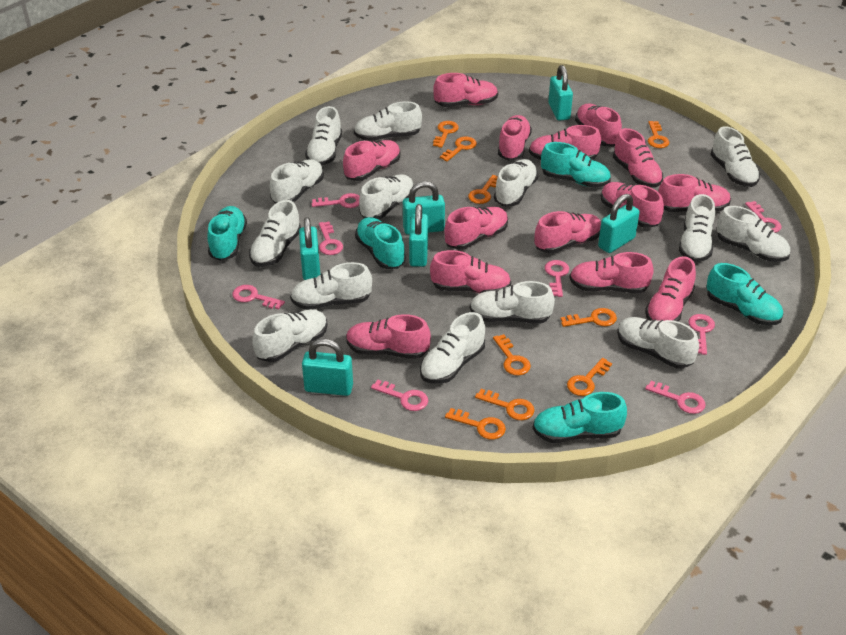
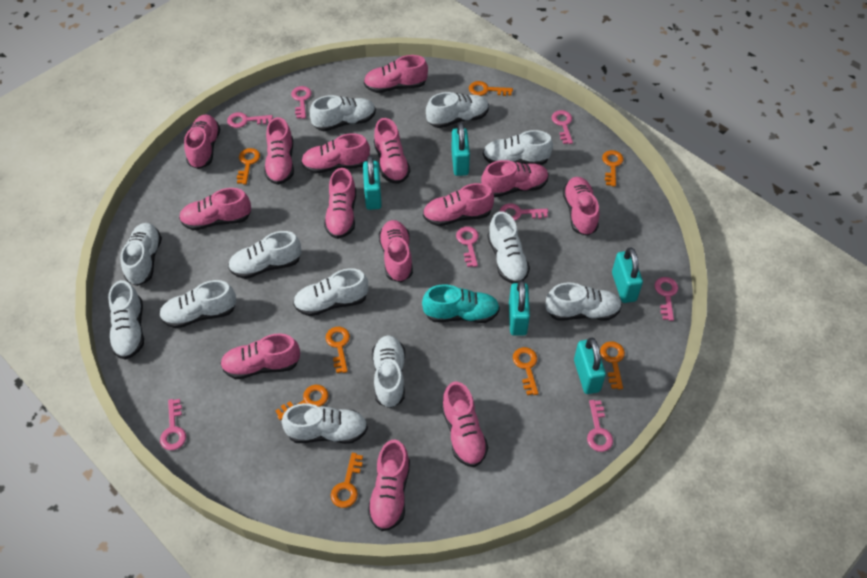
orange key: 9 -> 8
turquoise padlock: 6 -> 5
turquoise shoe: 5 -> 1
white shoe: 14 -> 12

